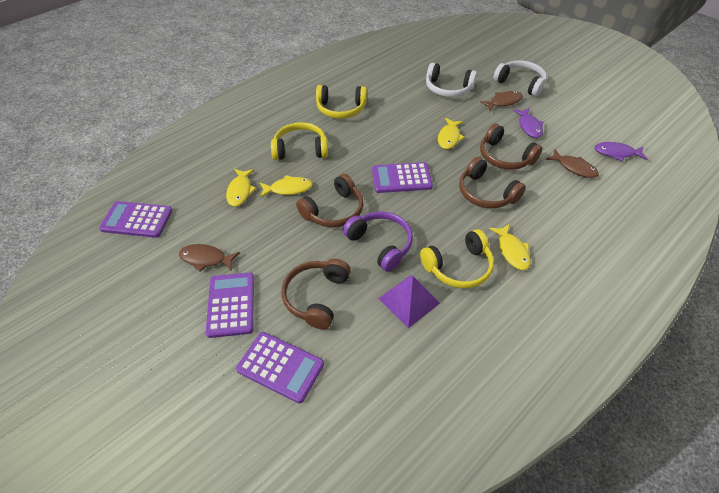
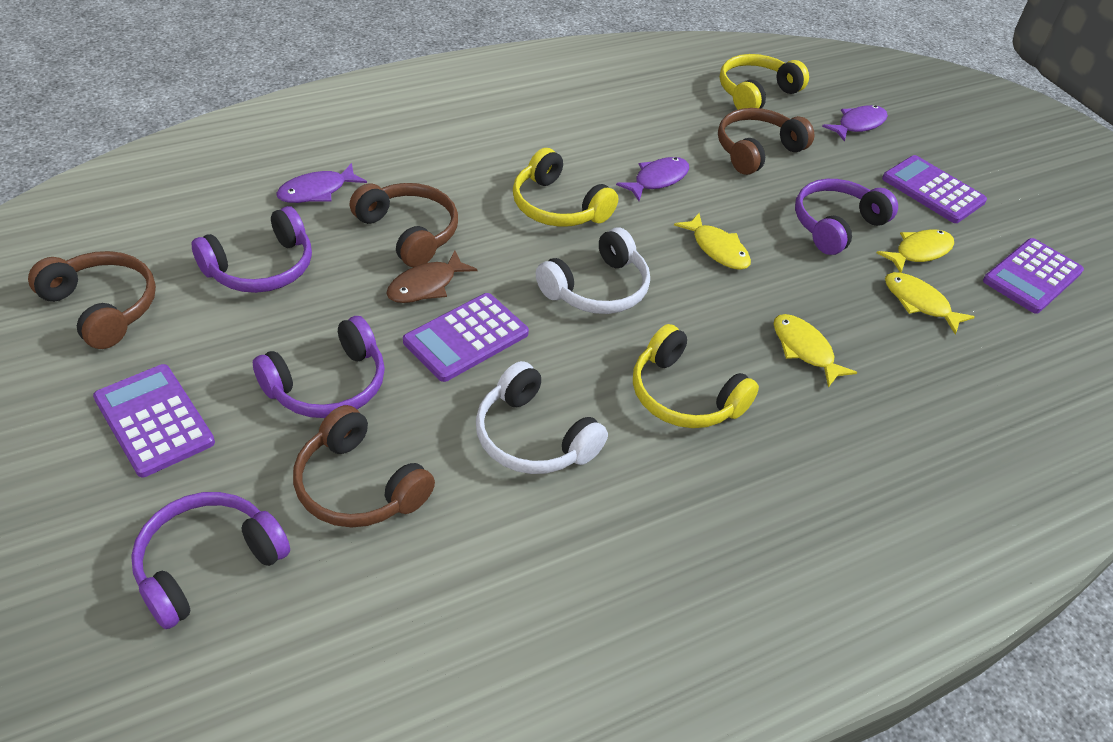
brown fish: 3 -> 1
purple fish: 2 -> 3
purple headphones: 1 -> 4
purple pyramid: 1 -> 0

